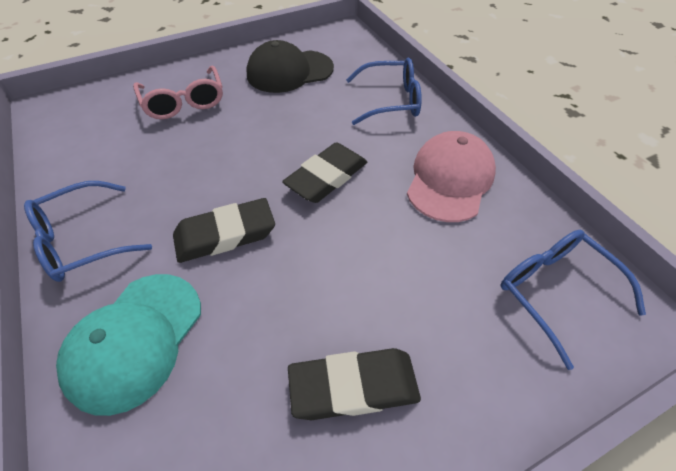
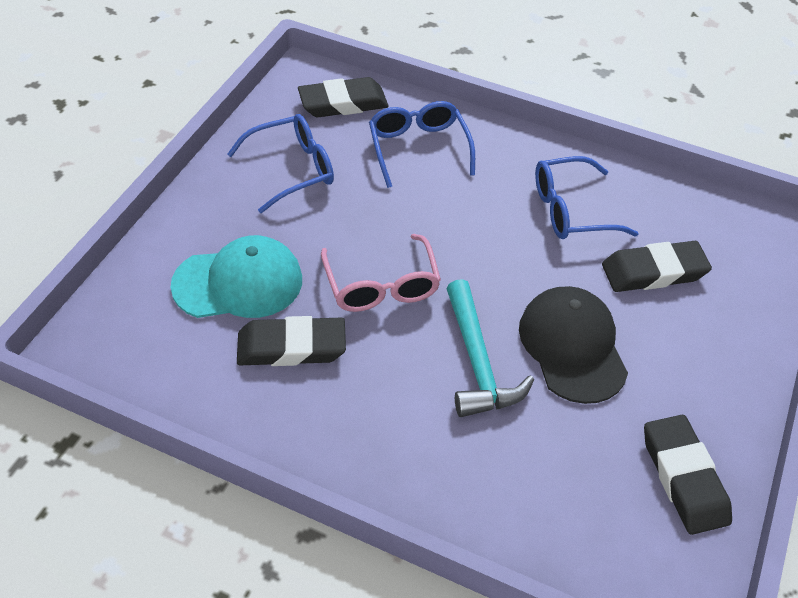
black eraser: 3 -> 4
pink cap: 1 -> 0
turquoise hammer: 0 -> 1

